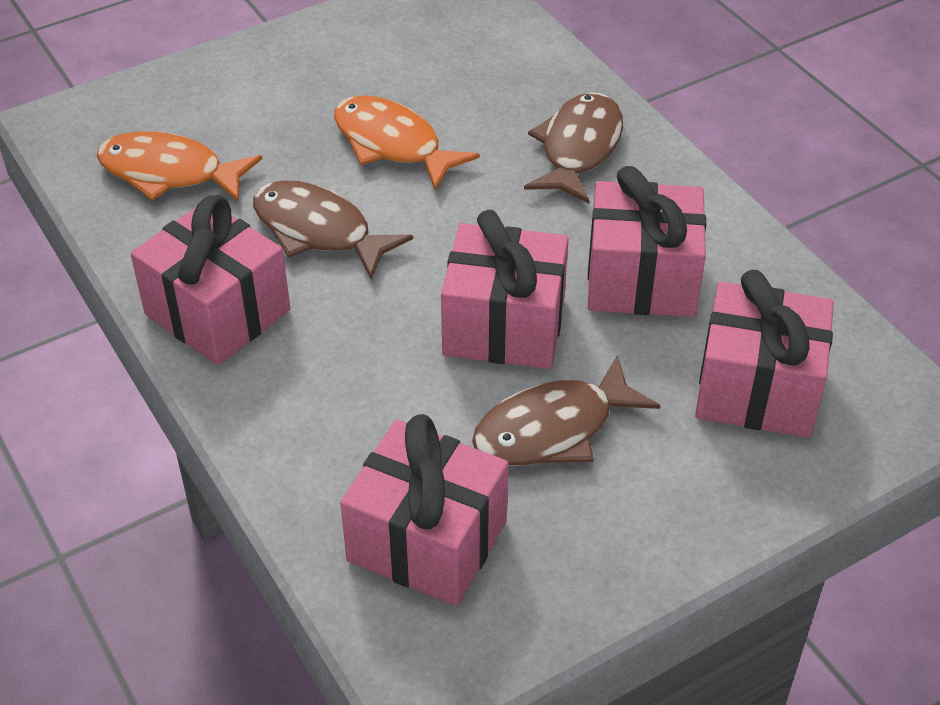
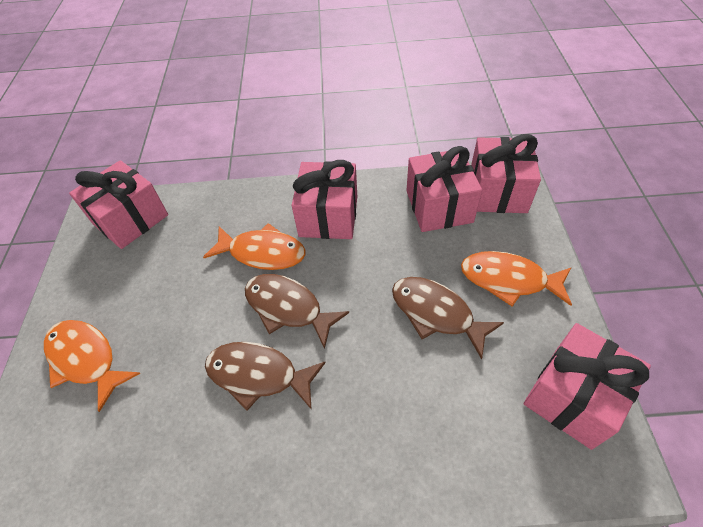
orange fish: 2 -> 3

